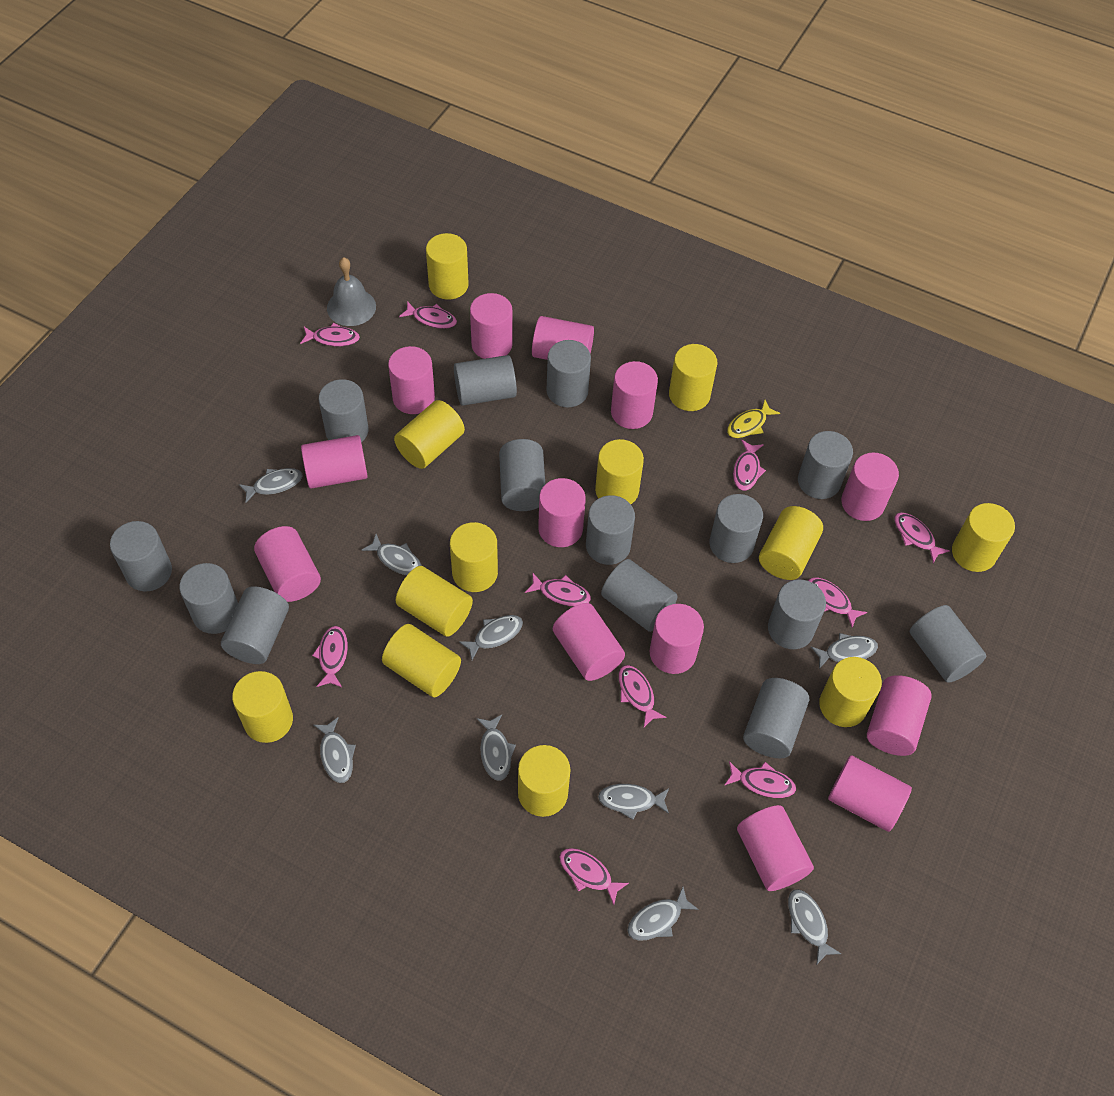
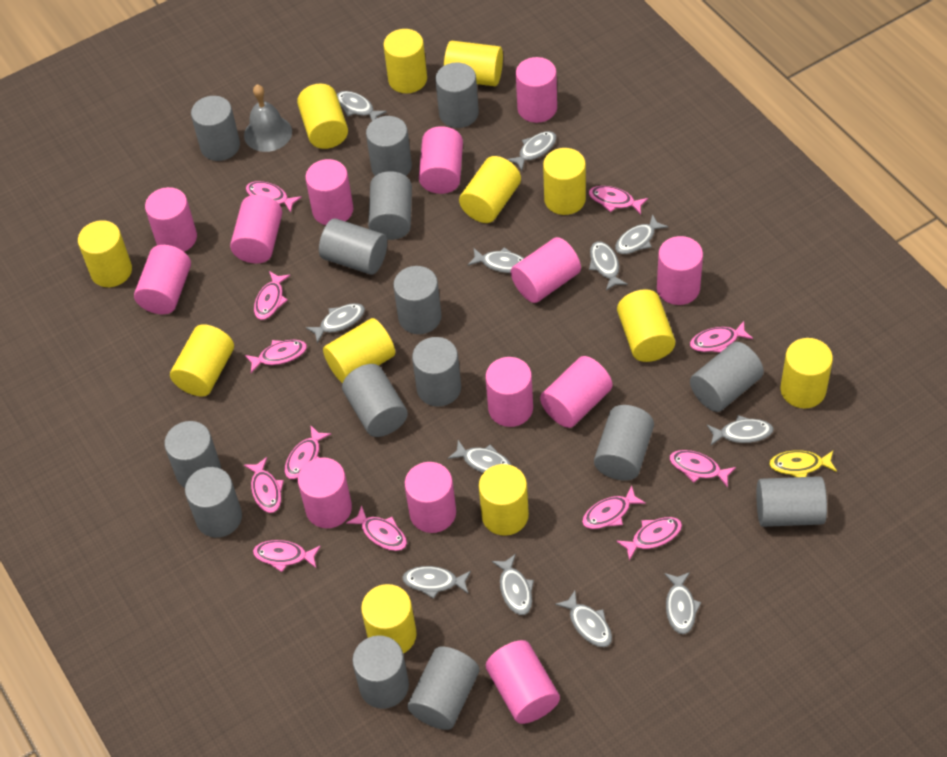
grey cylinder: 14 -> 15
grey fish: 9 -> 12
pink fish: 10 -> 12

